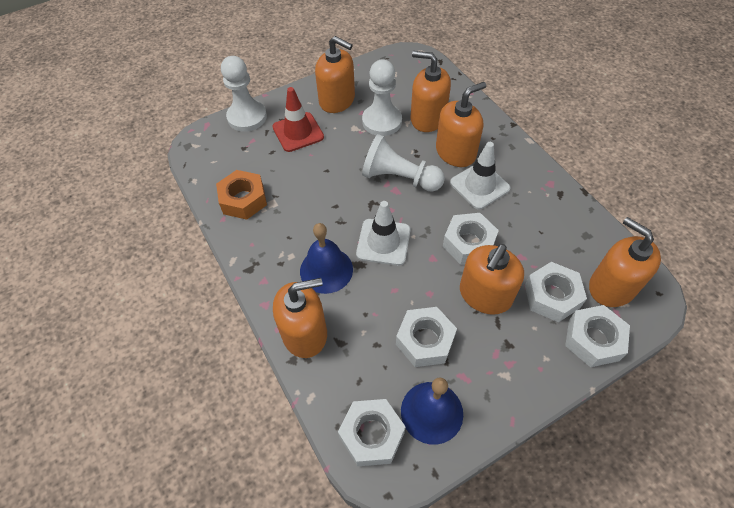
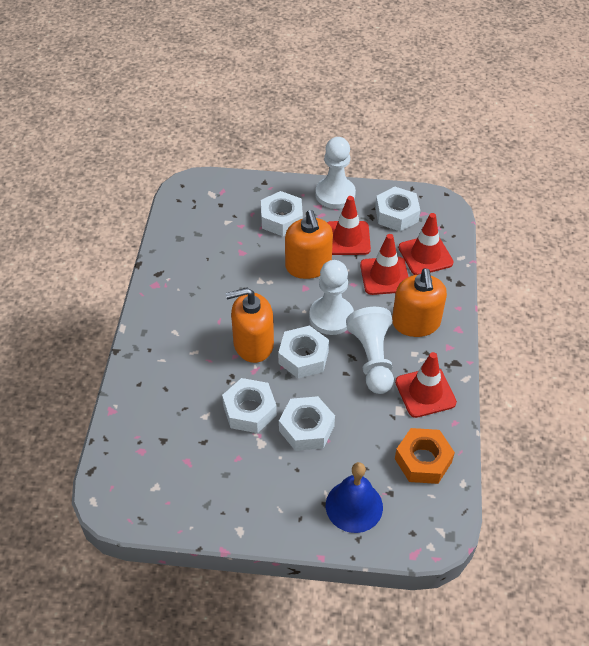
blue bell: 2 -> 1
orange soap dispenser: 6 -> 3
red traffic cone: 1 -> 4
white traffic cone: 2 -> 0

